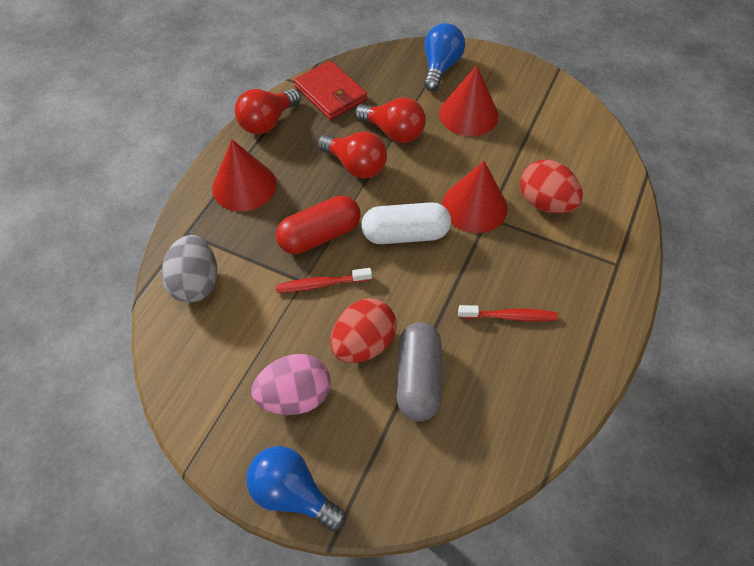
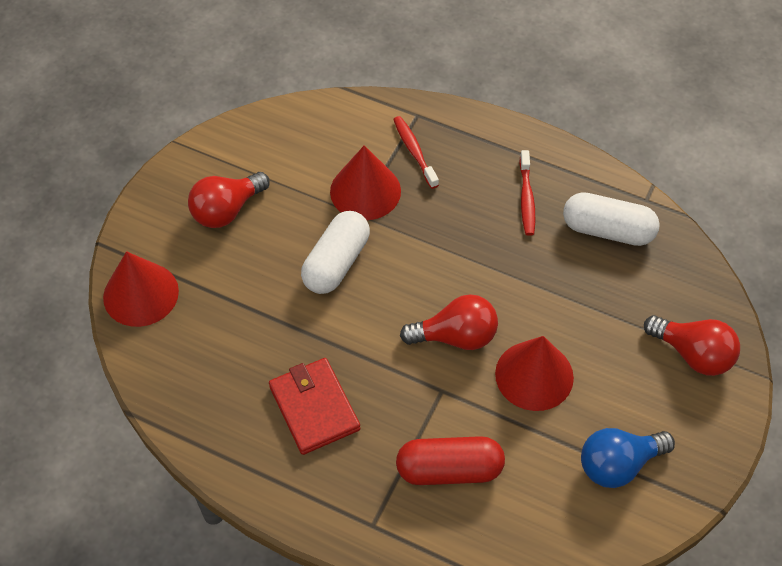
blue light bulb: 2 -> 1
grey capsule: 1 -> 0
grey egg: 1 -> 0
pink egg: 1 -> 0
red egg: 2 -> 0
white capsule: 1 -> 2

